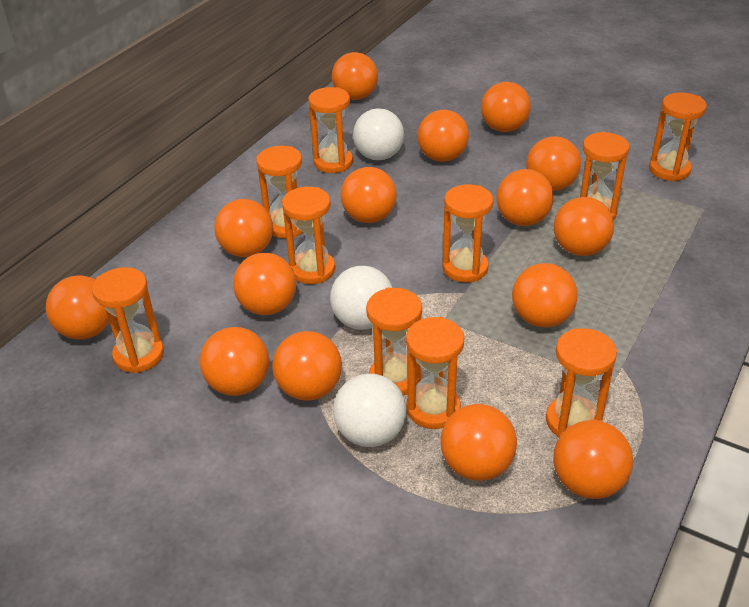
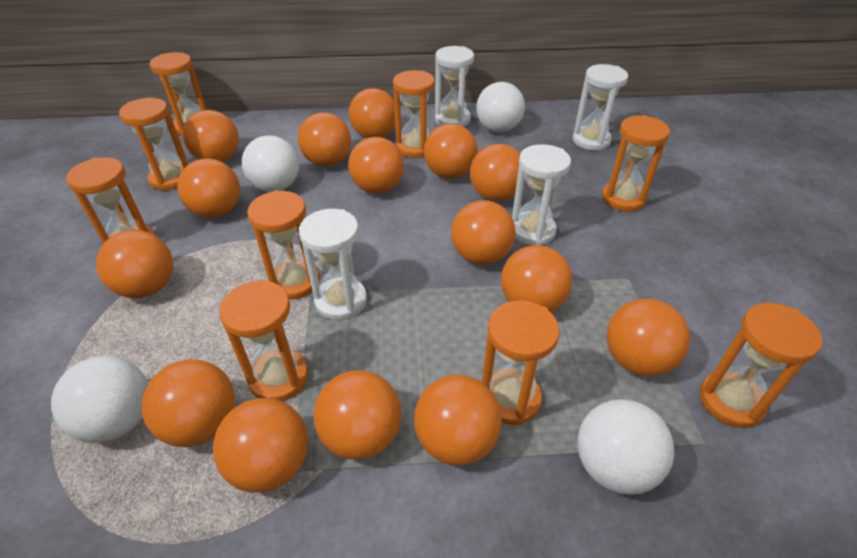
orange hourglass: 10 -> 9
white ball: 3 -> 4
white hourglass: 0 -> 4

